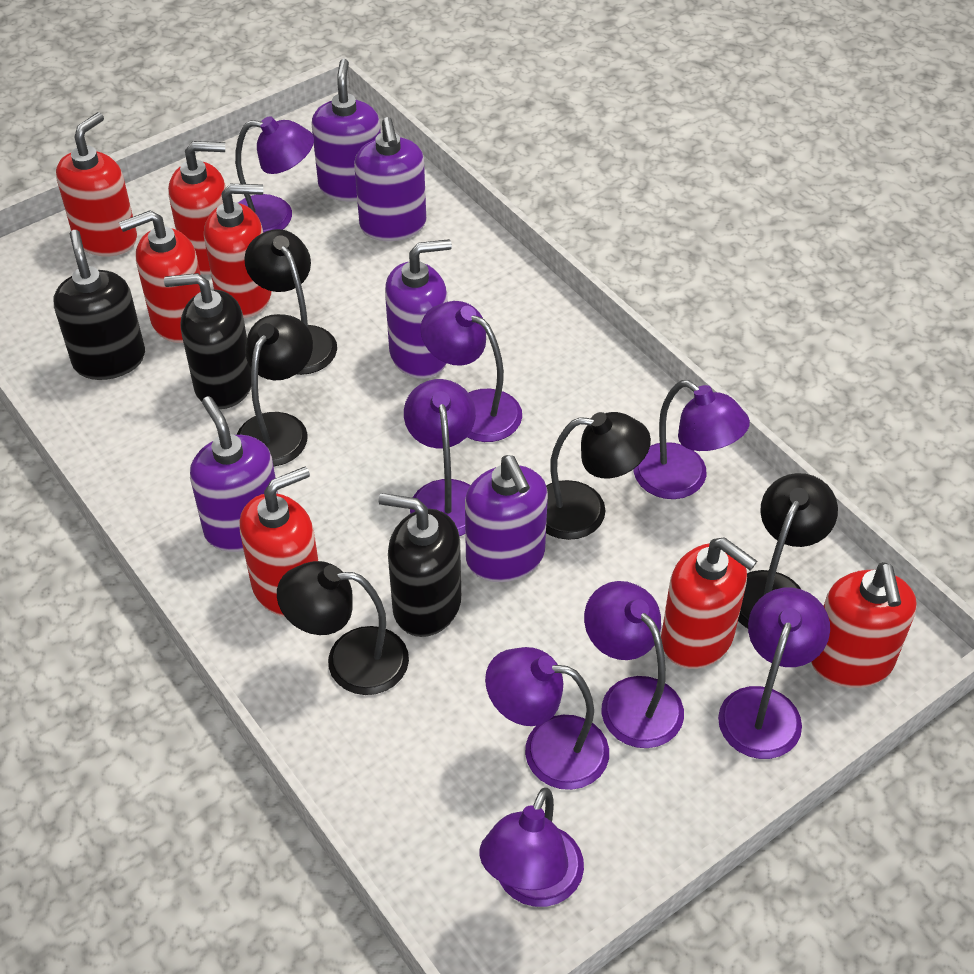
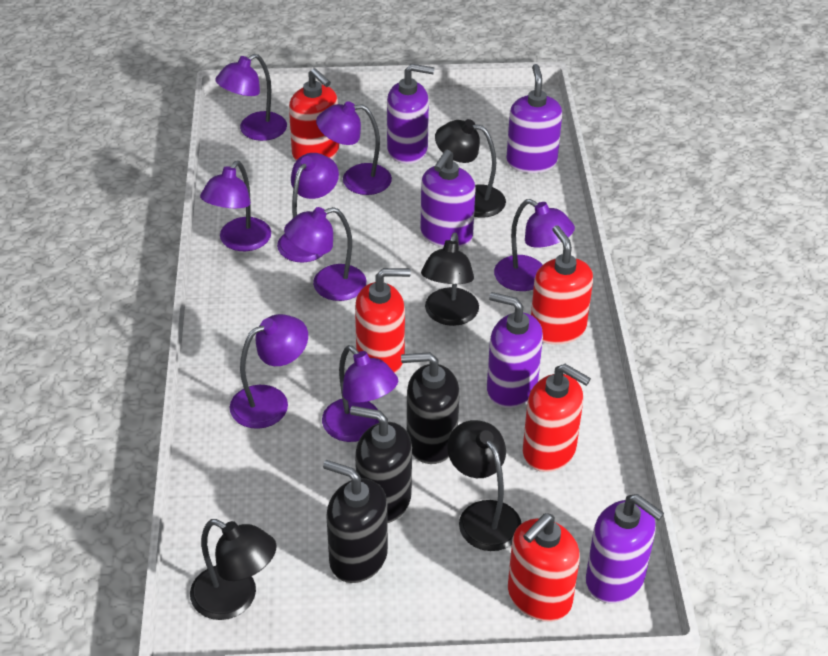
black lamp: 5 -> 4
red soap dispenser: 7 -> 5

